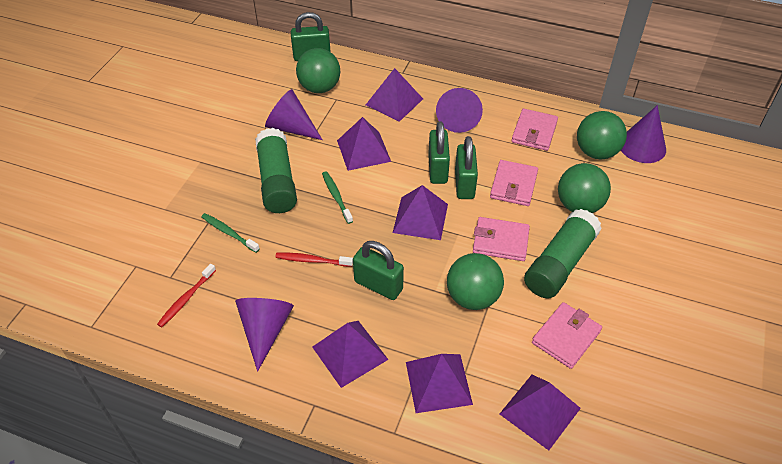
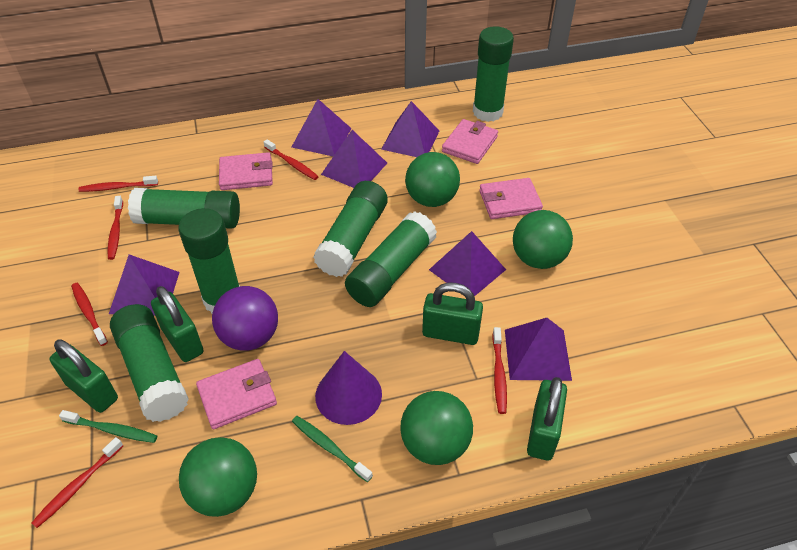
green glue stick: 2 -> 6
purple ball: 0 -> 1
purple cone: 4 -> 1
red toothbrush: 2 -> 6

